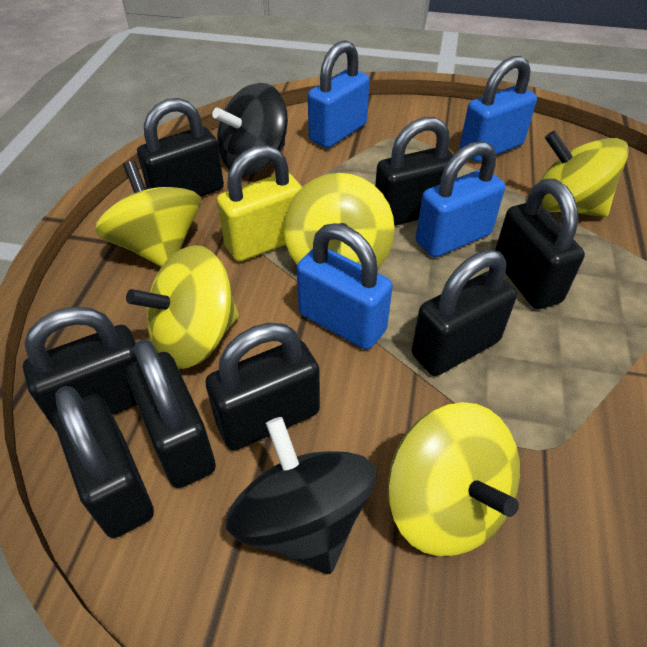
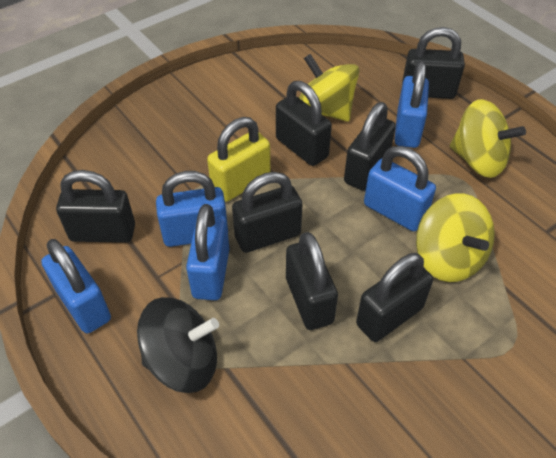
black padlock: 8 -> 7
black spinning top: 2 -> 1
blue padlock: 4 -> 5
yellow spinning top: 5 -> 3

